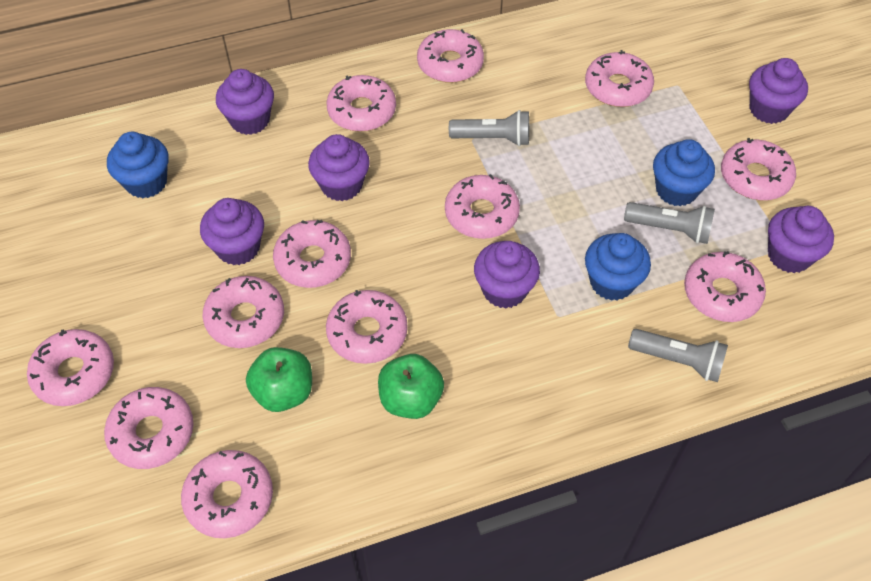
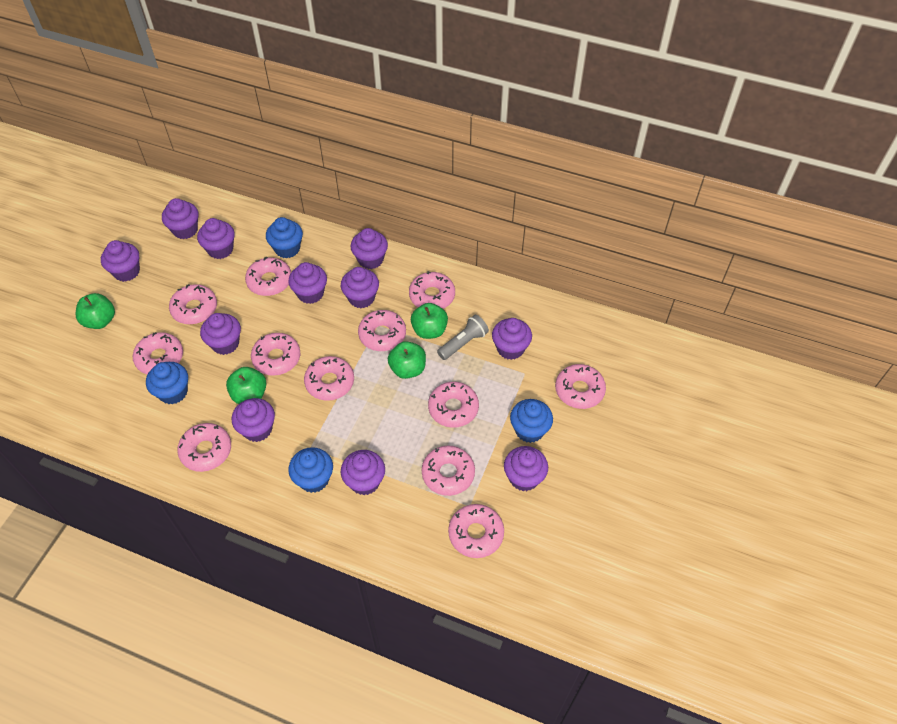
blue cupcake: 3 -> 4
green apple: 2 -> 4
grey flashlight: 3 -> 1
purple cupcake: 6 -> 11

